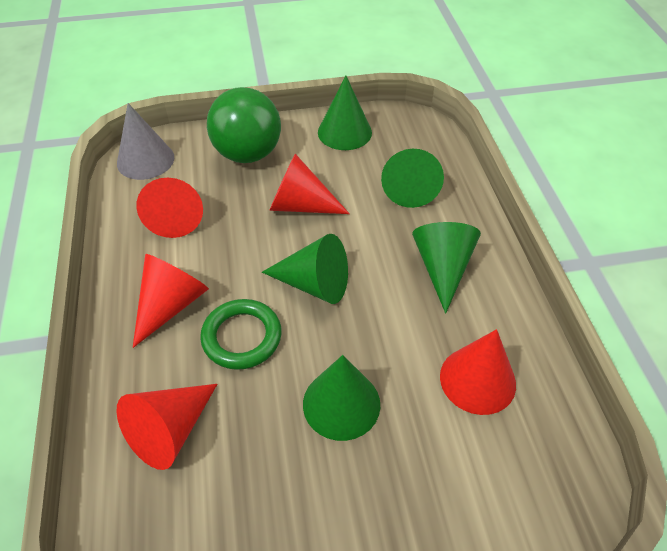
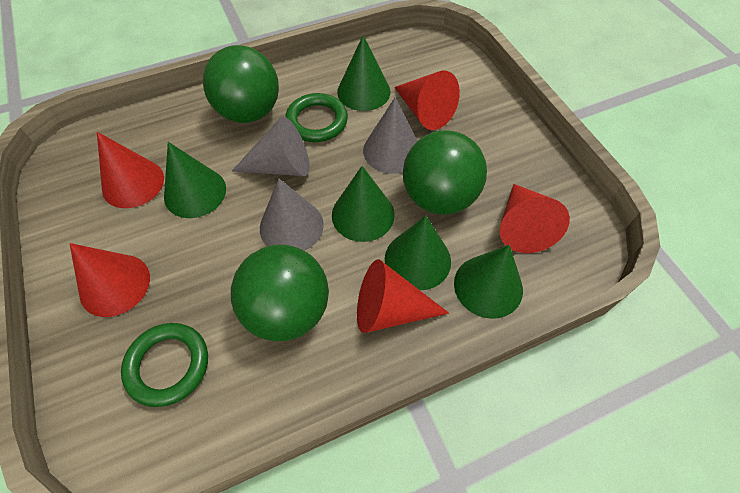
green ball: 1 -> 3
green ring: 1 -> 2
grey cone: 1 -> 3

